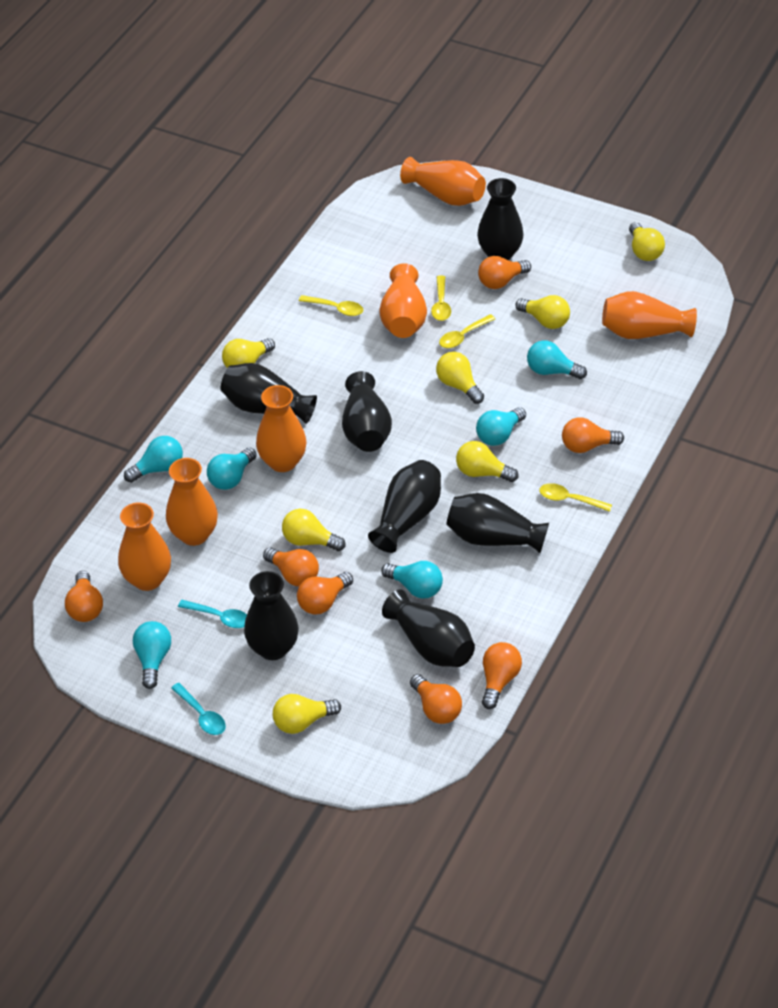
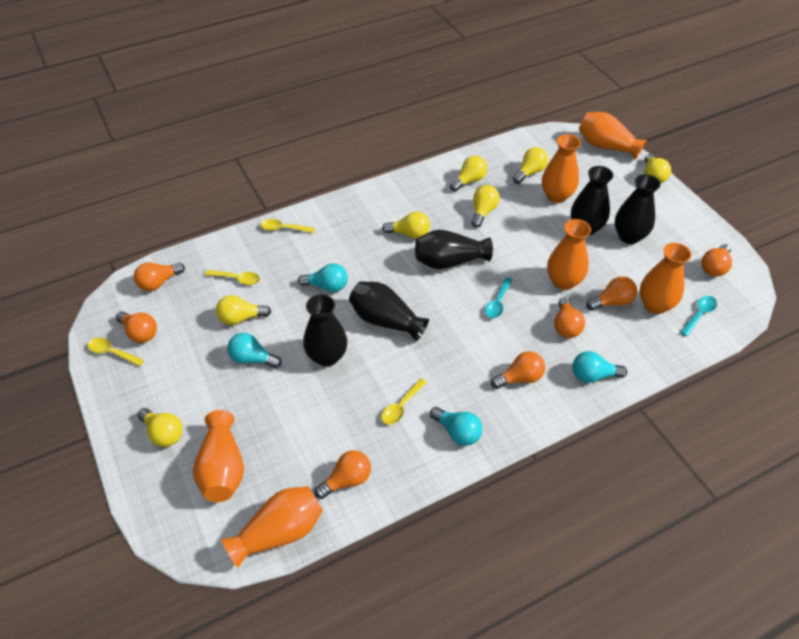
black vase: 7 -> 5
turquoise light bulb: 6 -> 4

